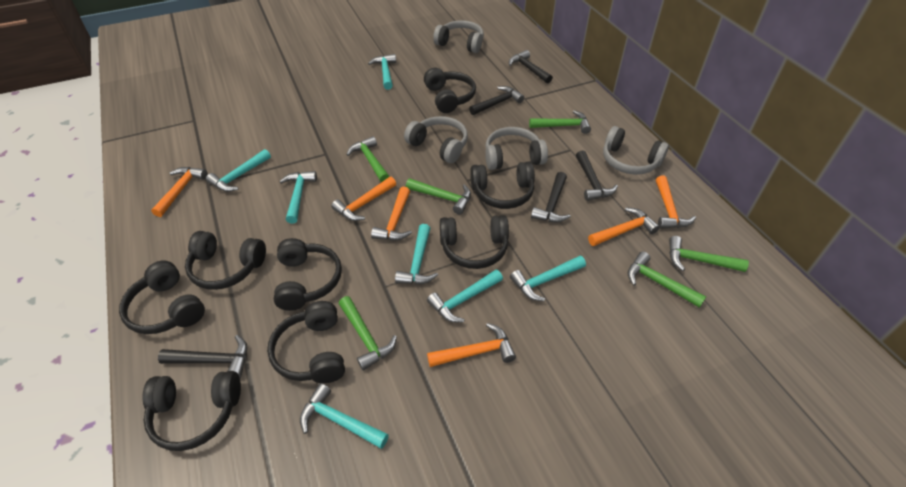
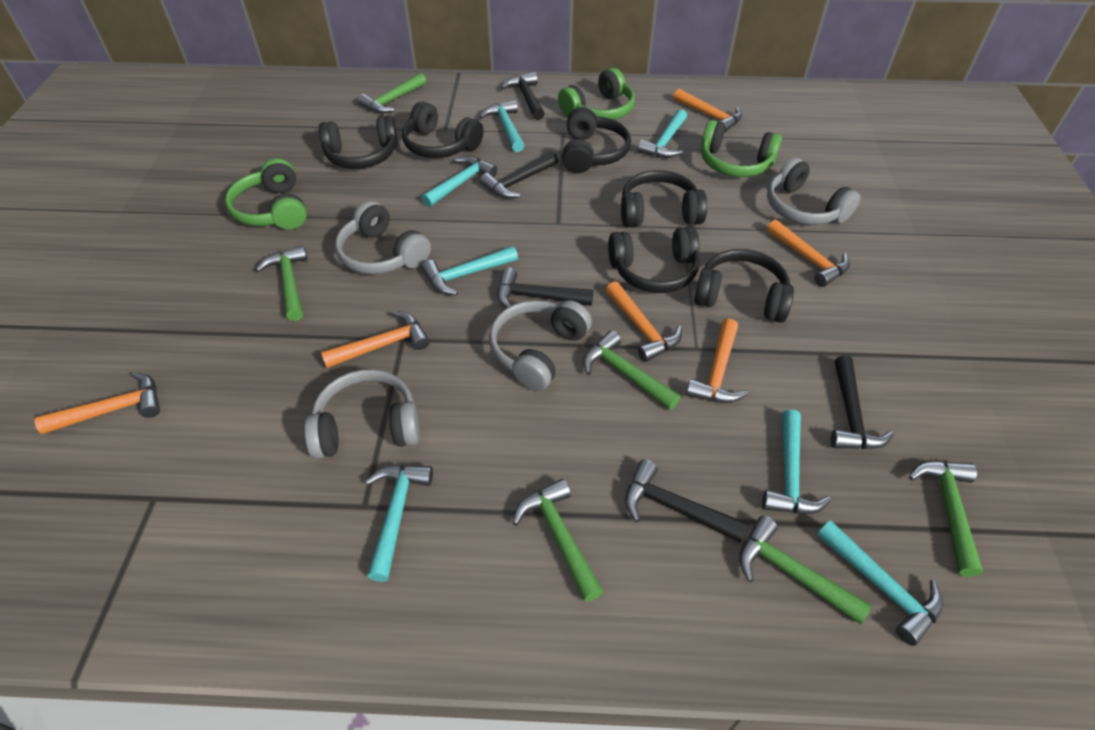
black headphones: 8 -> 6
green headphones: 0 -> 3

